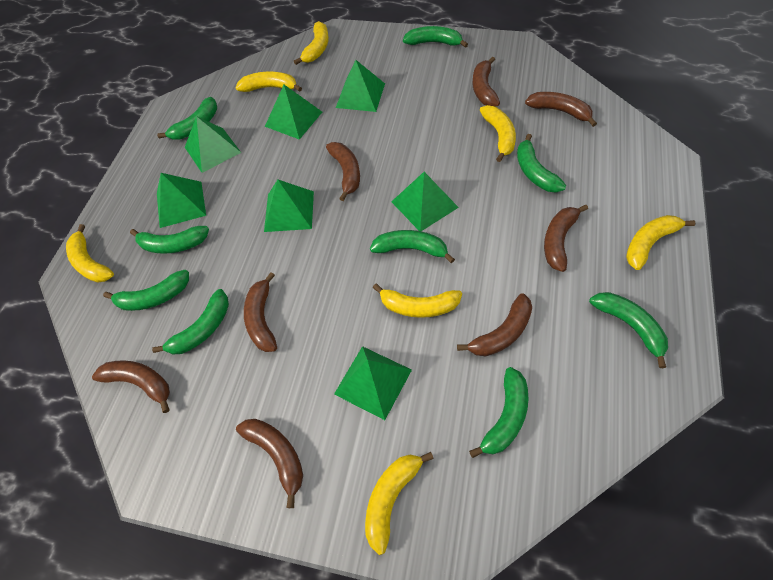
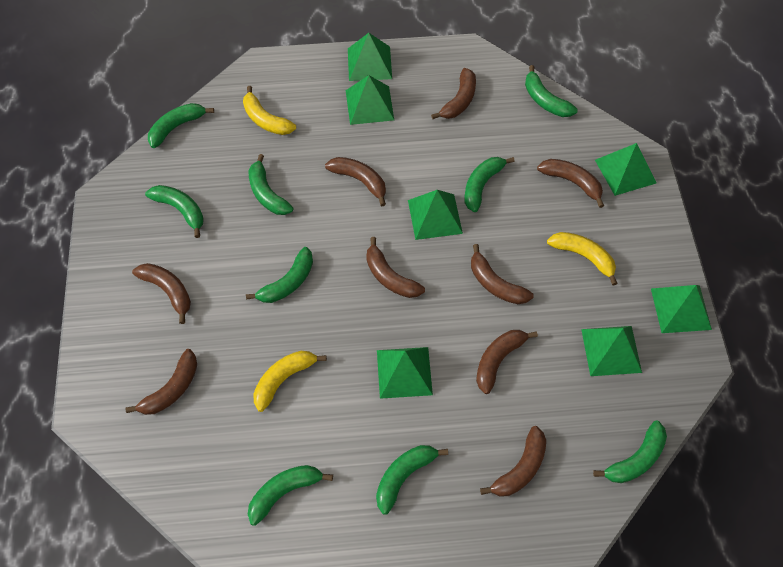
brown banana: 8 -> 9
yellow banana: 7 -> 3

